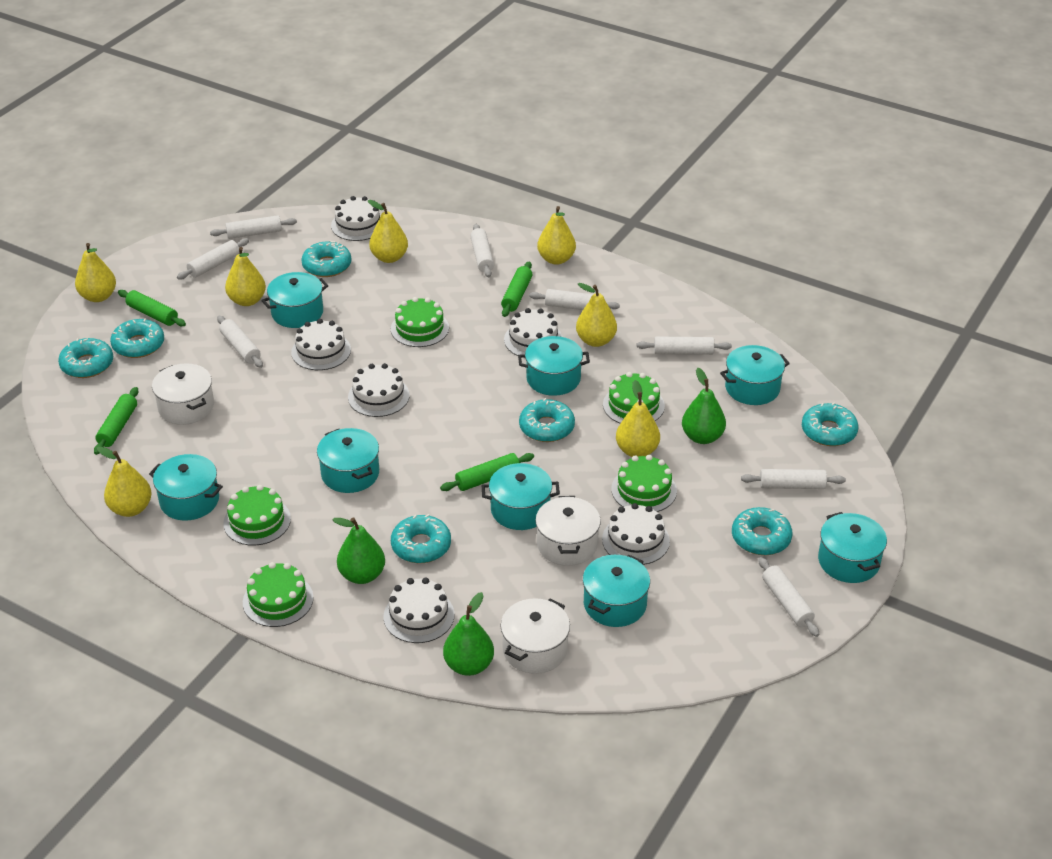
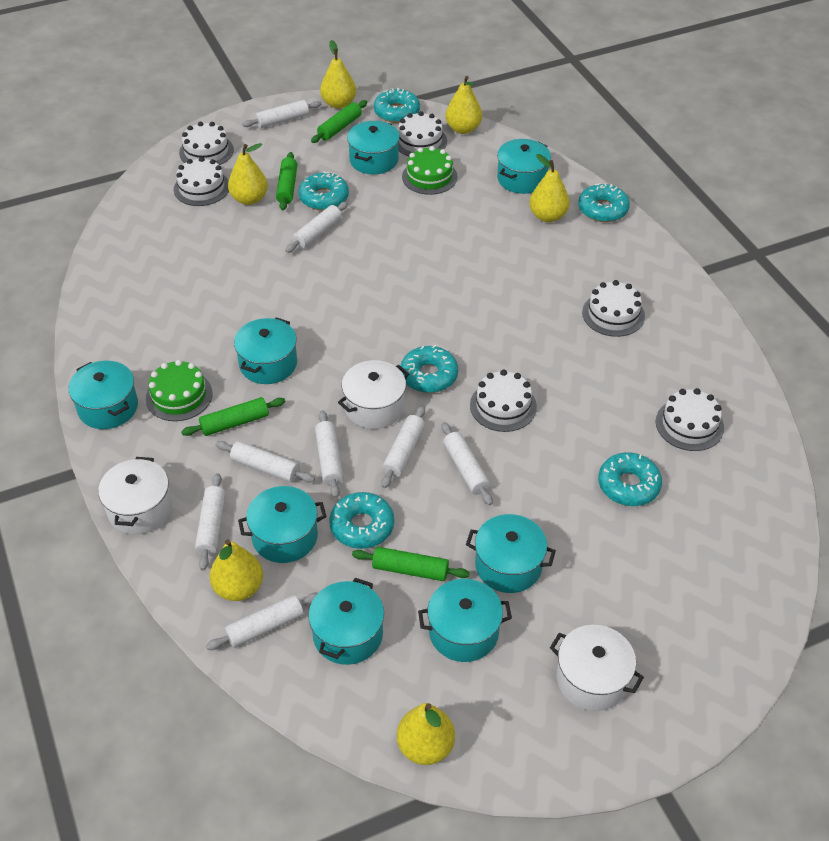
green cake: 5 -> 2
green pear: 3 -> 0
turquoise donut: 7 -> 6
yellow pear: 7 -> 6

